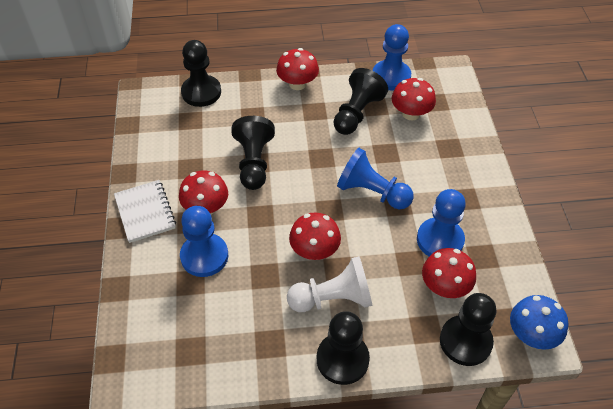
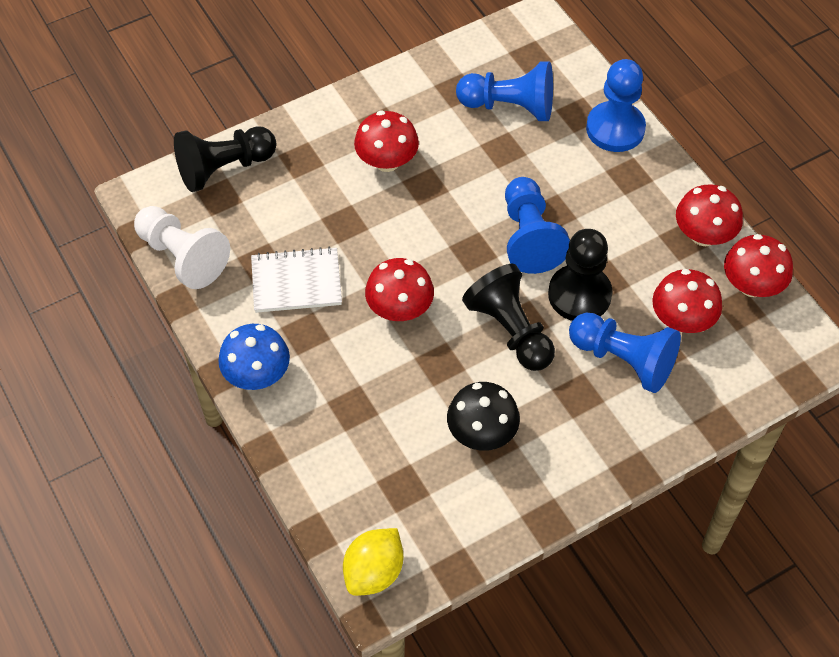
black mushroom: 0 -> 1
black pawn: 5 -> 3
yellow lemon: 0 -> 1

